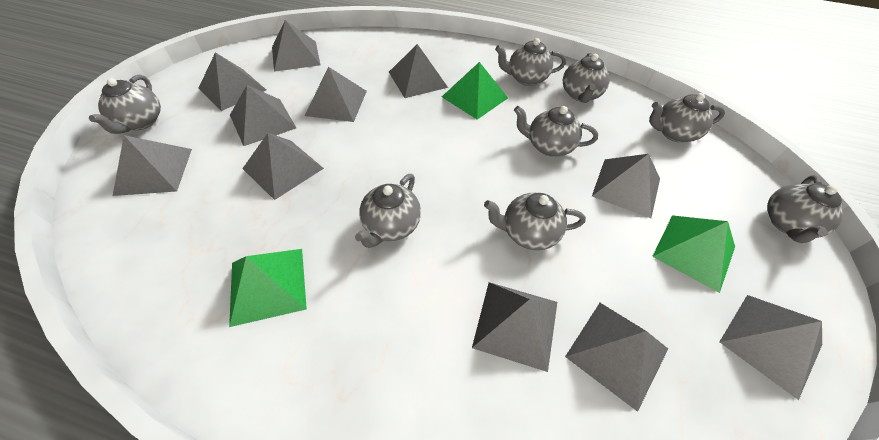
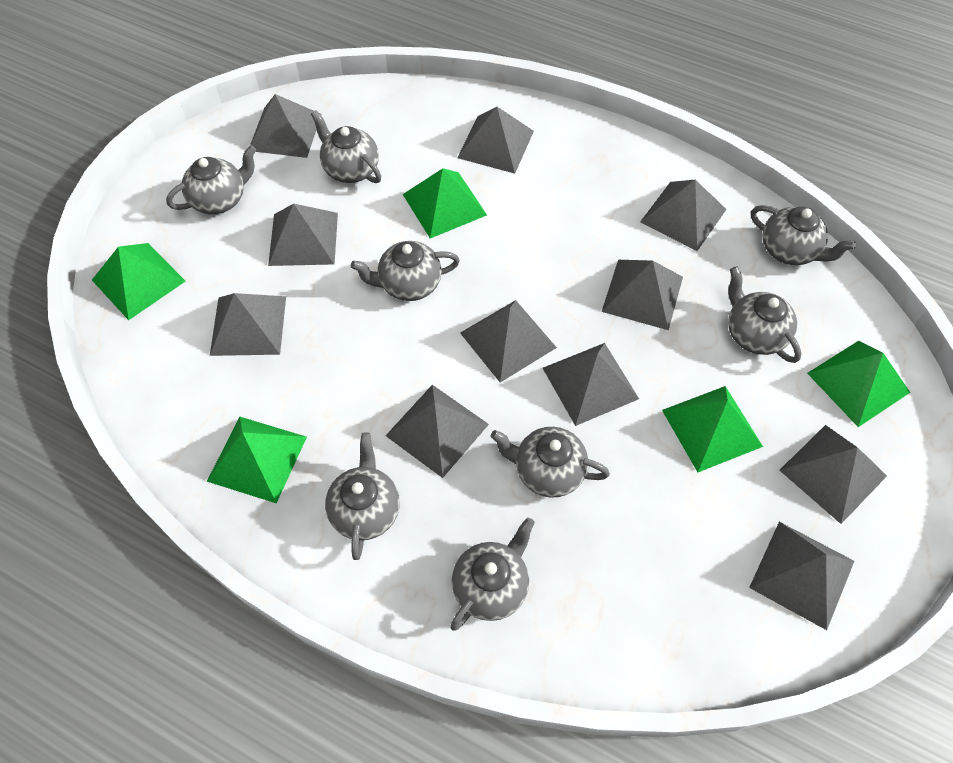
green pyramid: 3 -> 5

